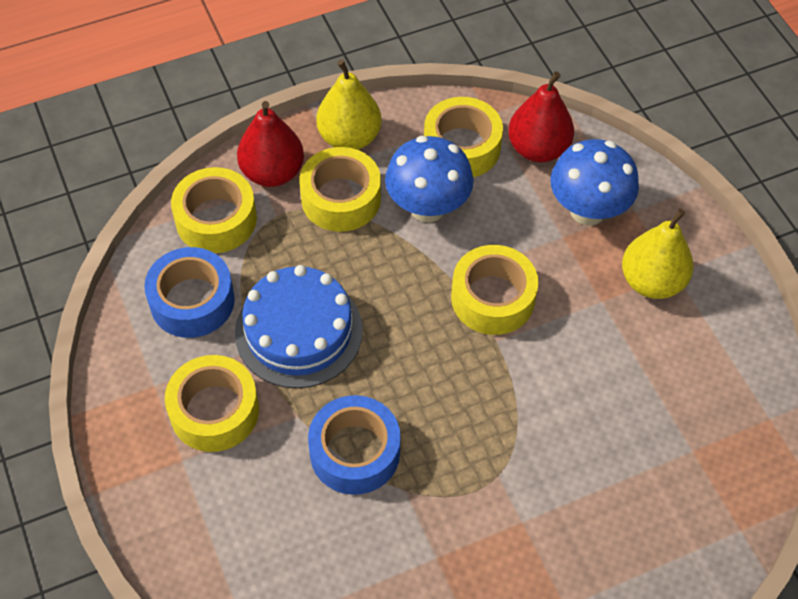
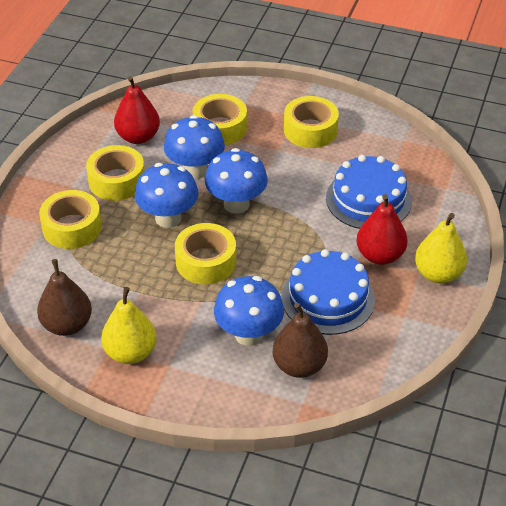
blue cake: 1 -> 2
blue mushroom: 2 -> 4
blue tape: 2 -> 0
brown pear: 0 -> 2

